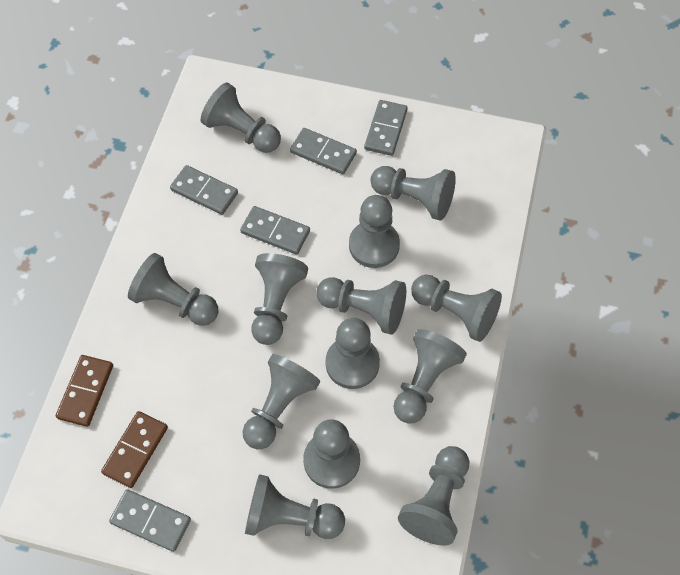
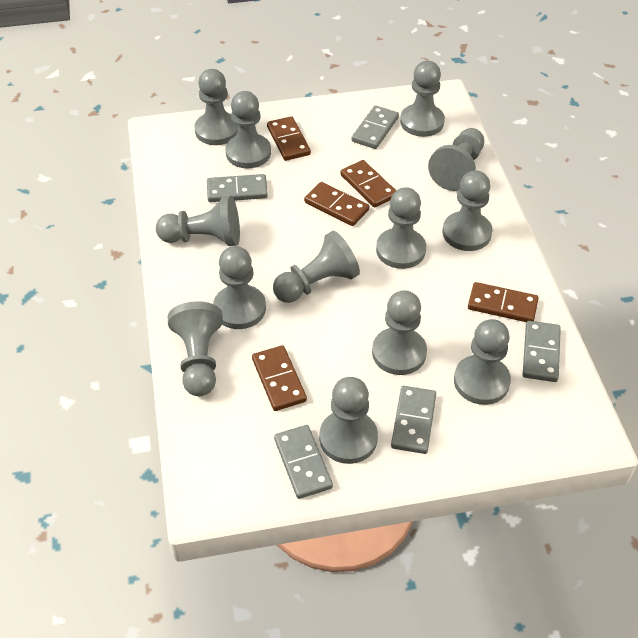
brown domino: 2 -> 5

